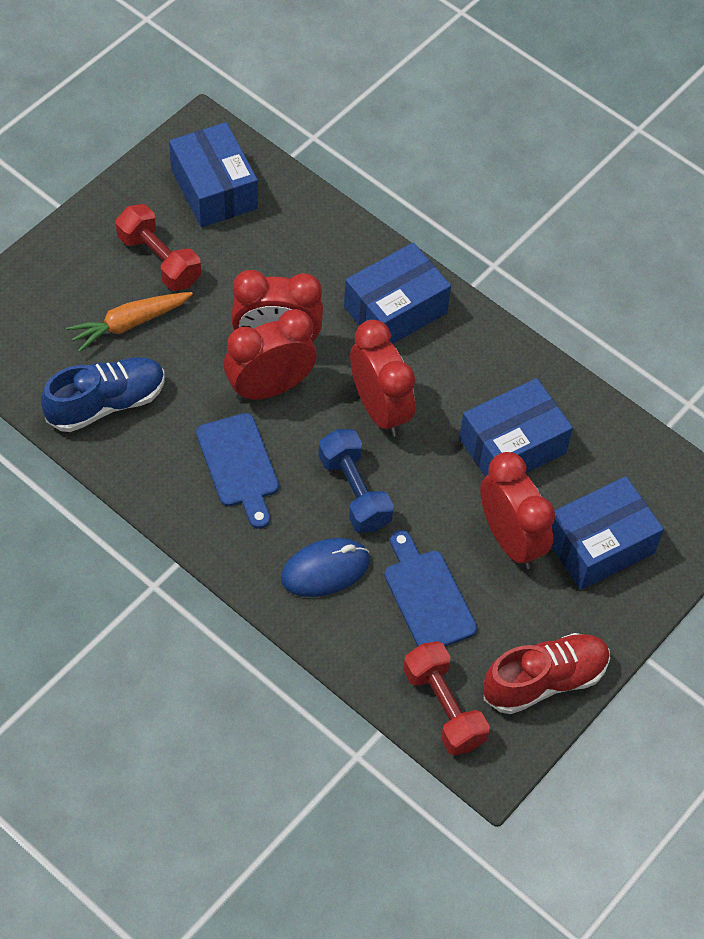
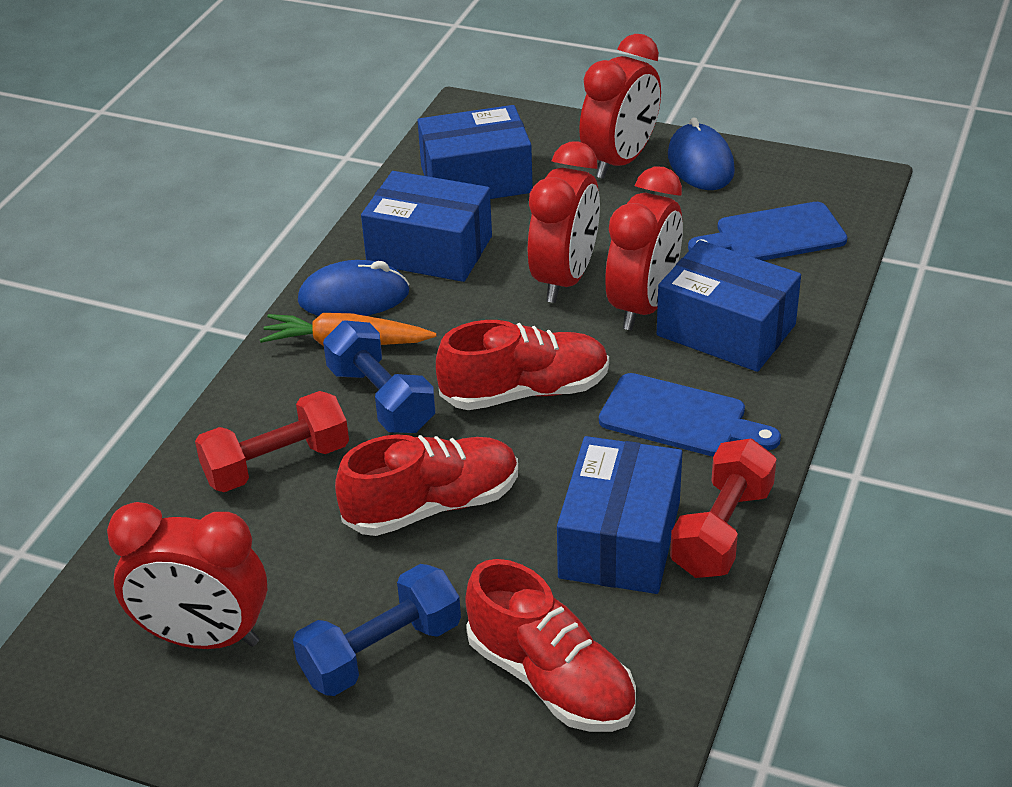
blue dumbbell: 1 -> 2
blue mouse: 1 -> 2
blue shoe: 1 -> 0
red shoe: 1 -> 3

